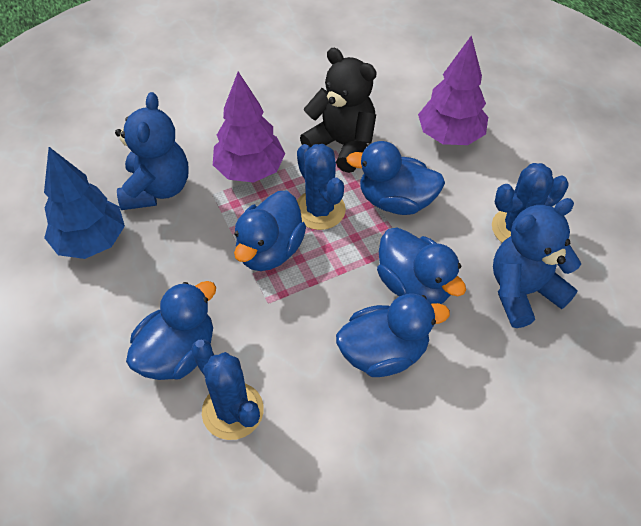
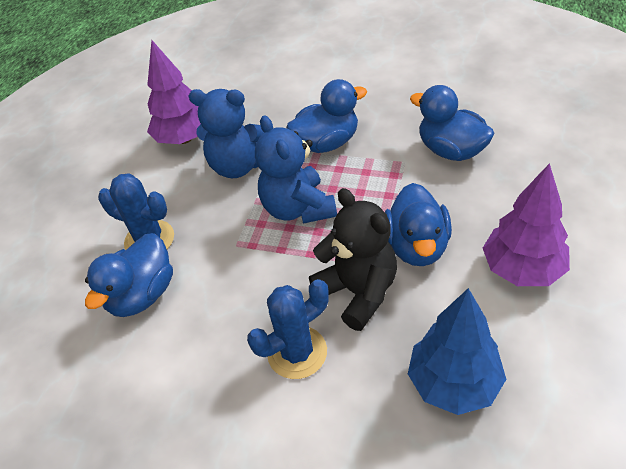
blue cactus: 3 -> 2
blue duck: 5 -> 4

